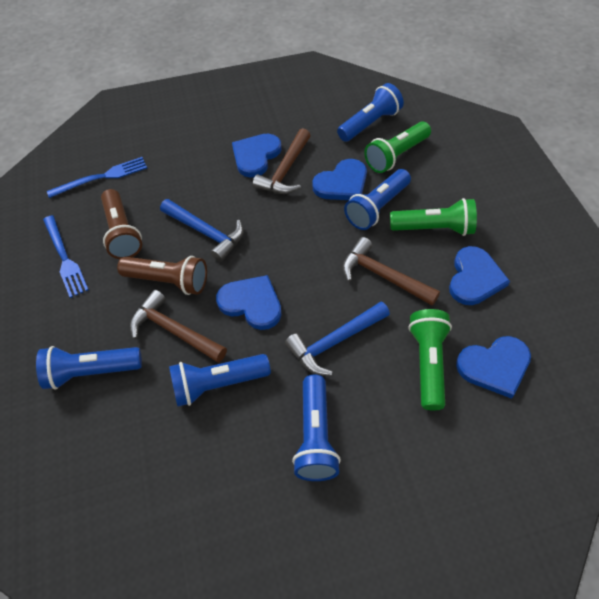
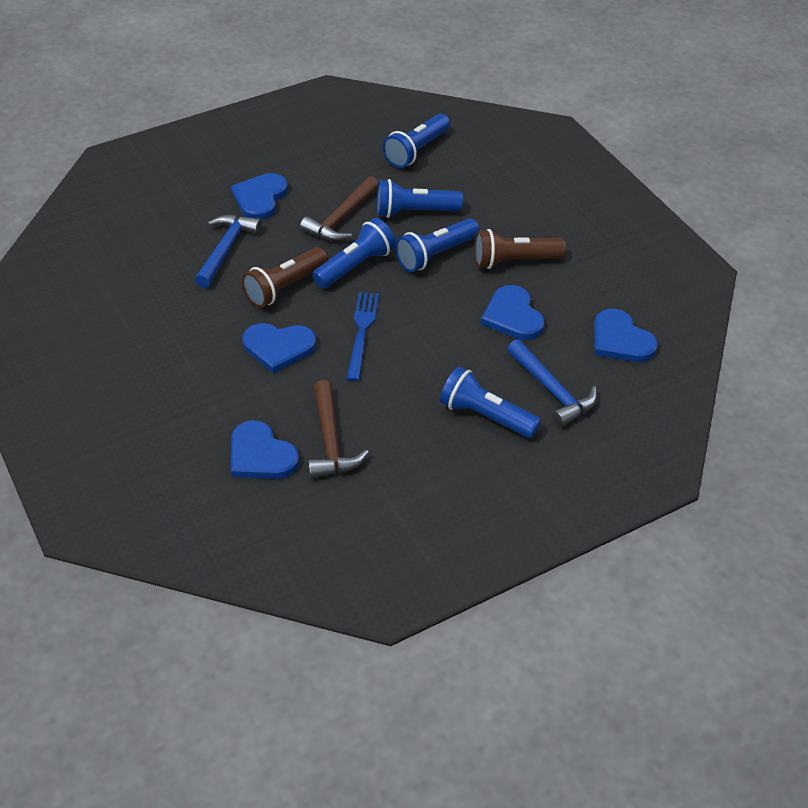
blue fork: 2 -> 1
brown hammer: 3 -> 2
green flashlight: 3 -> 0

